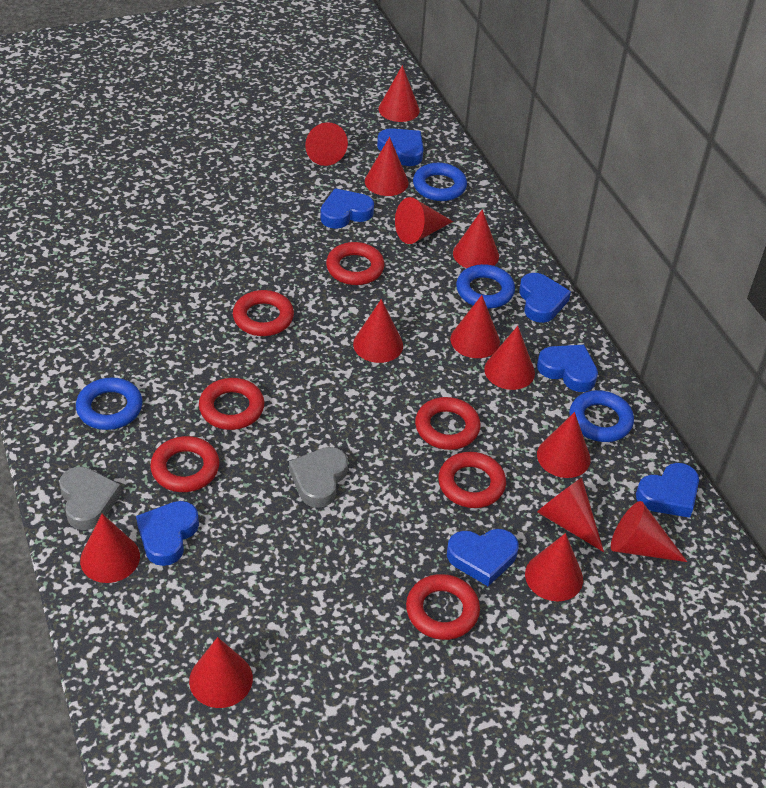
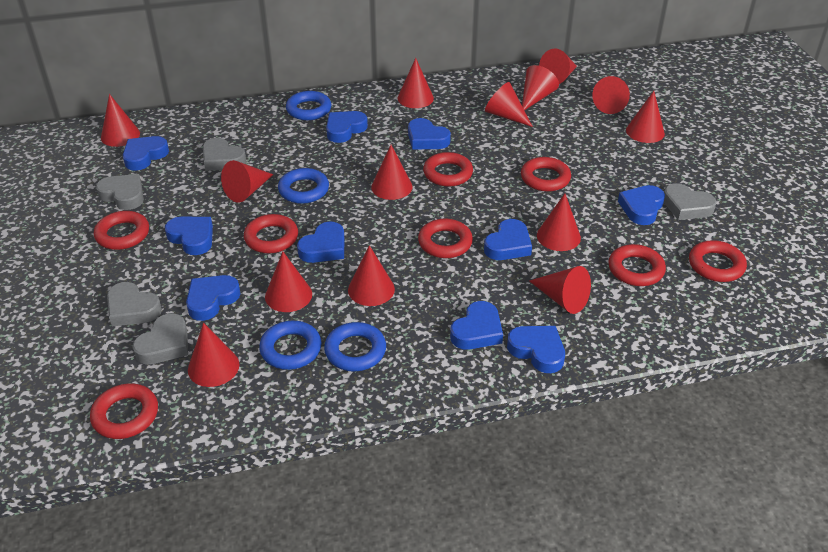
blue heart: 7 -> 10
grey heart: 2 -> 5
red ring: 7 -> 8

